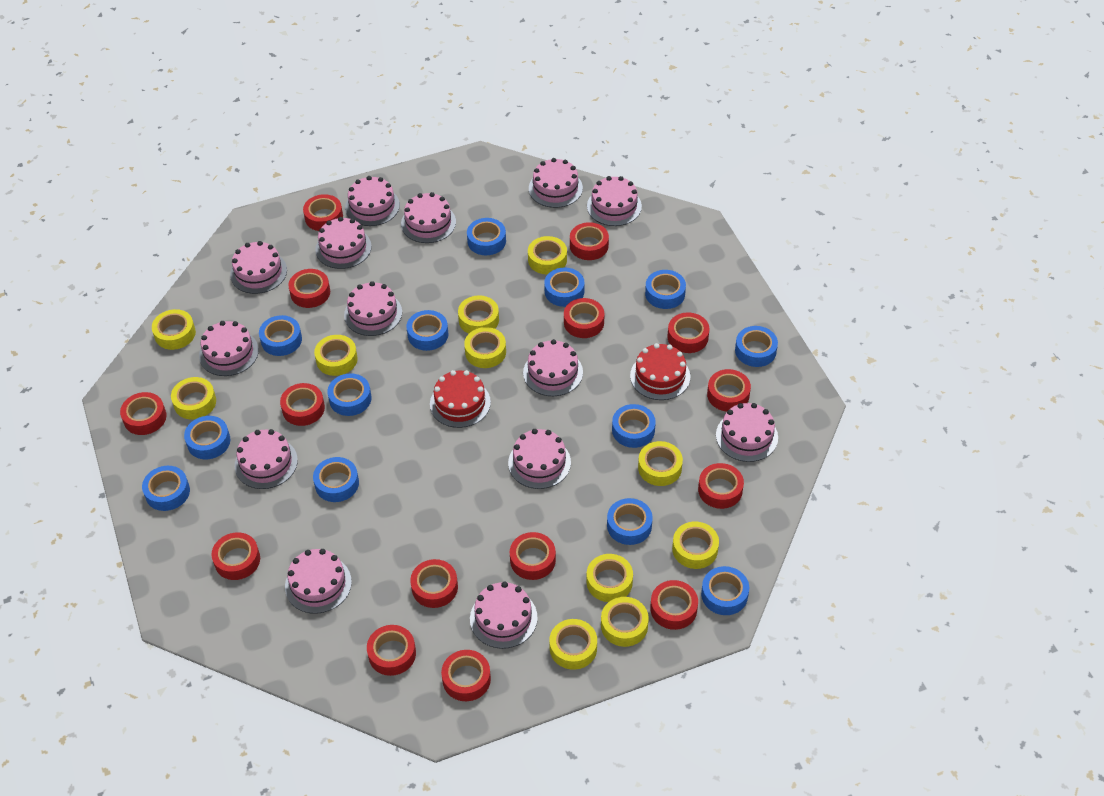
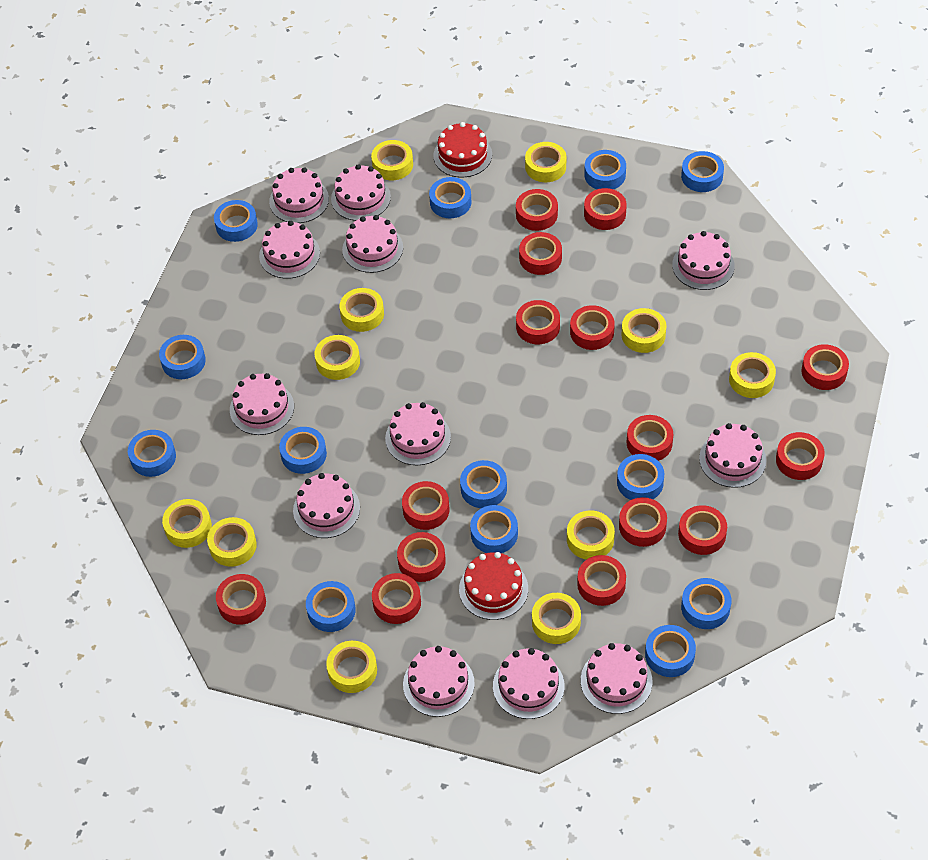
pink cake: 14 -> 12

